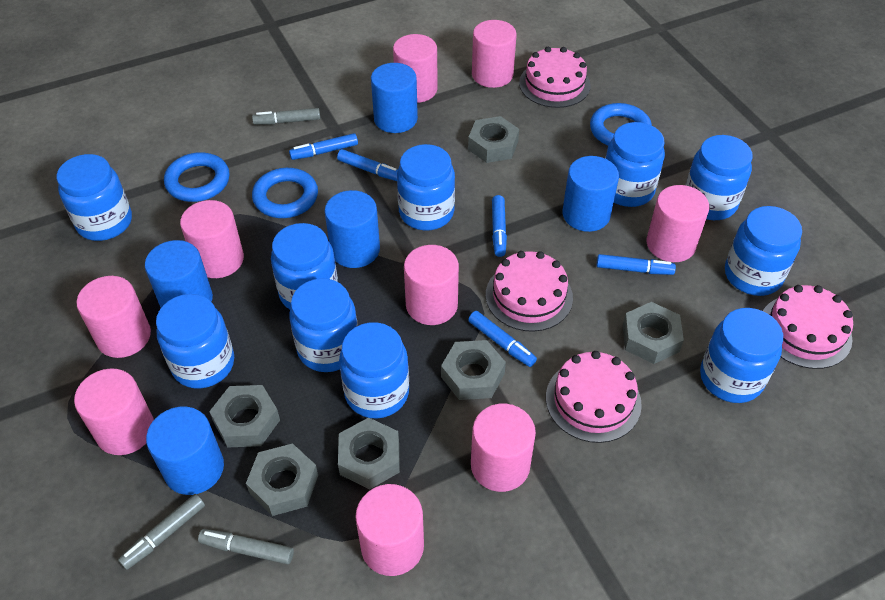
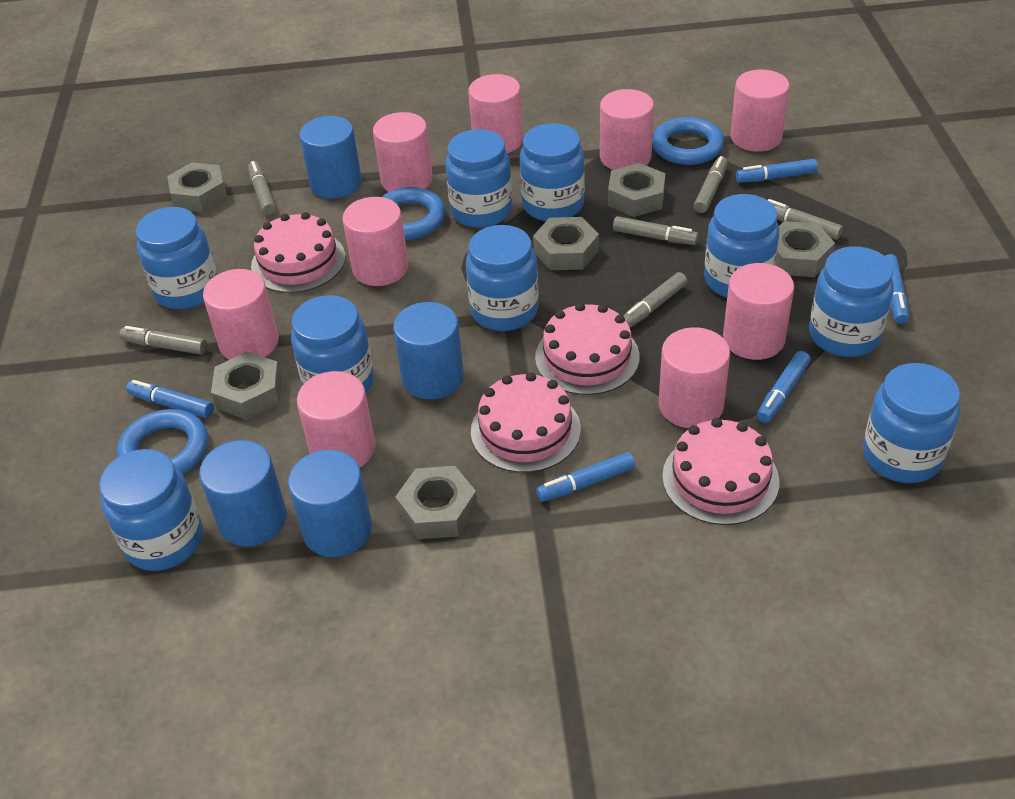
blue cylinder: 5 -> 4
blue jar: 10 -> 9
grey marker: 3 -> 6

